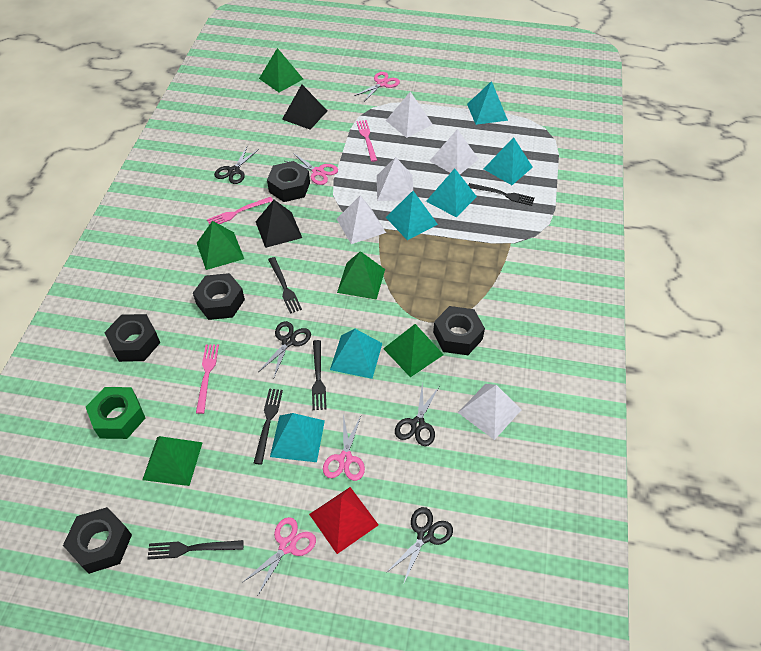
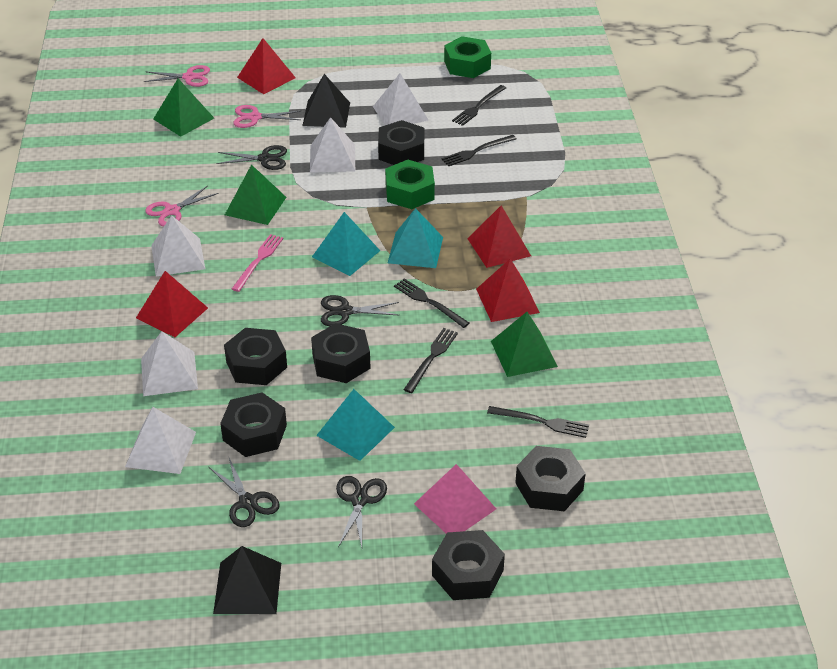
black nut: 5 -> 6
green nut: 1 -> 2
green pyramid: 5 -> 3
pink fork: 3 -> 1
pink pyramid: 0 -> 1
pink scissors: 4 -> 3
red pyramid: 1 -> 4
turquoise pyramid: 6 -> 3

